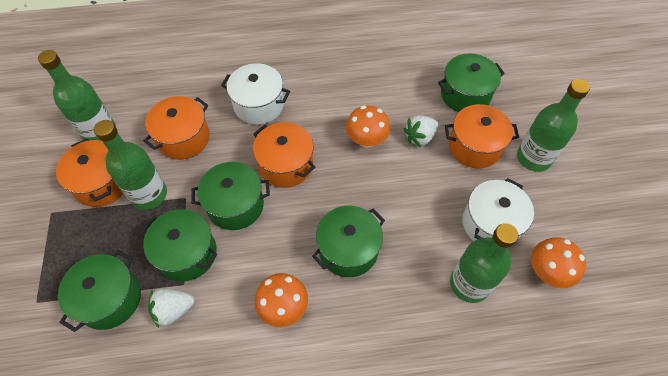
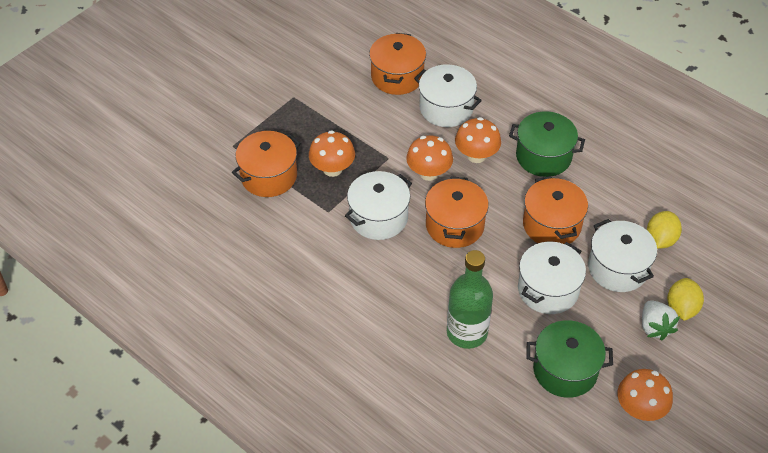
green bottle: 4 -> 1
green pot: 5 -> 2
orange mushroom: 3 -> 4
white pot: 2 -> 4
white strawberry: 2 -> 1
yellow lemon: 0 -> 2

